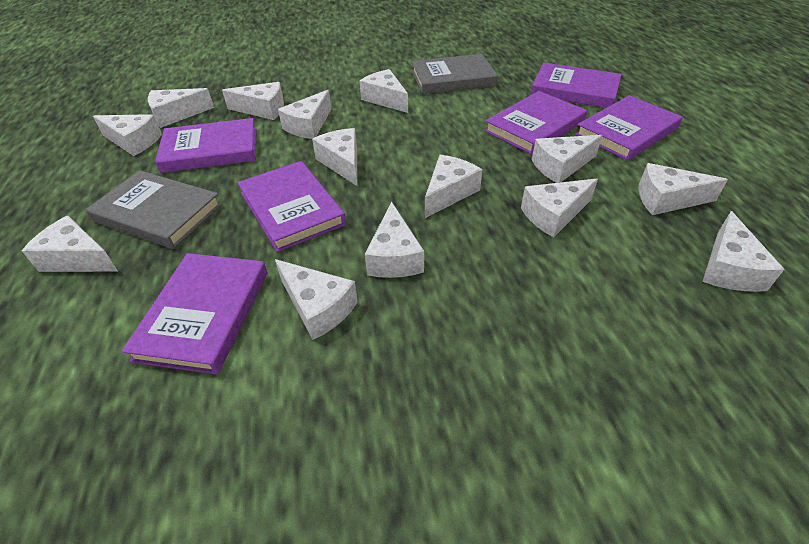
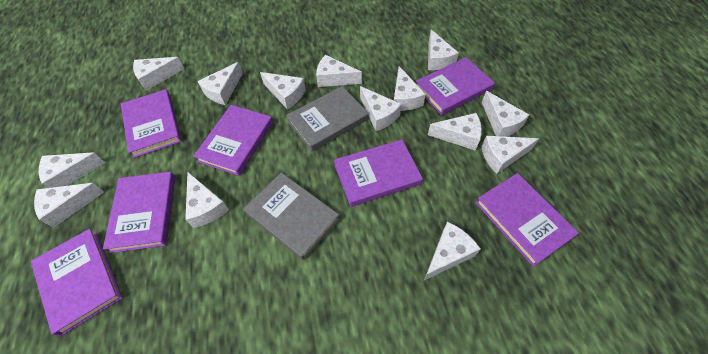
purple book: 6 -> 7

